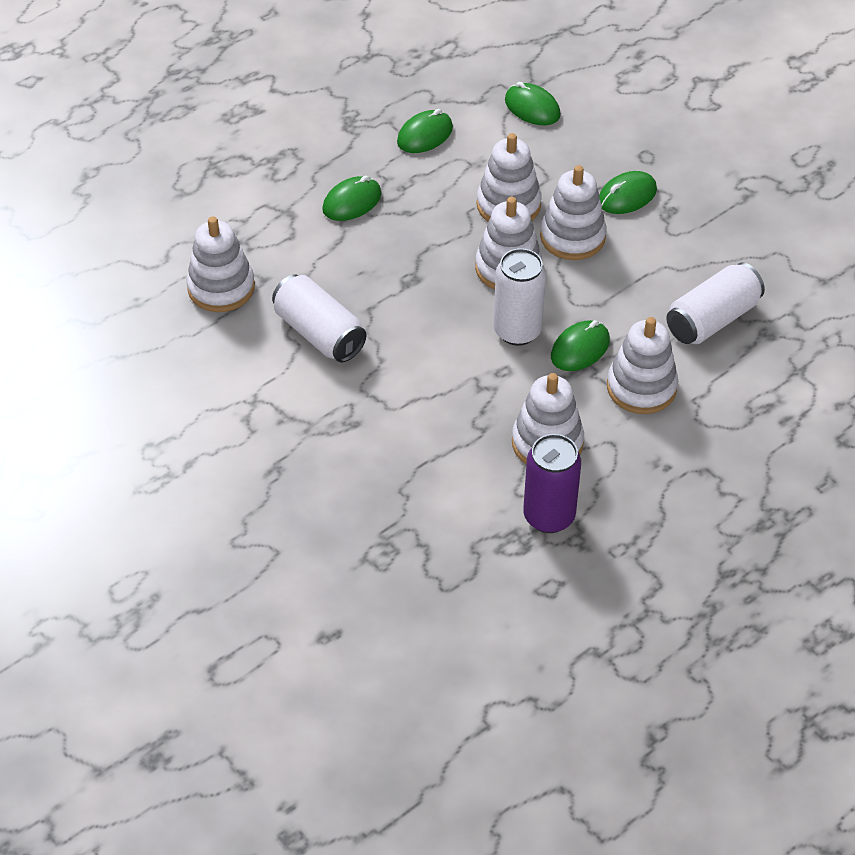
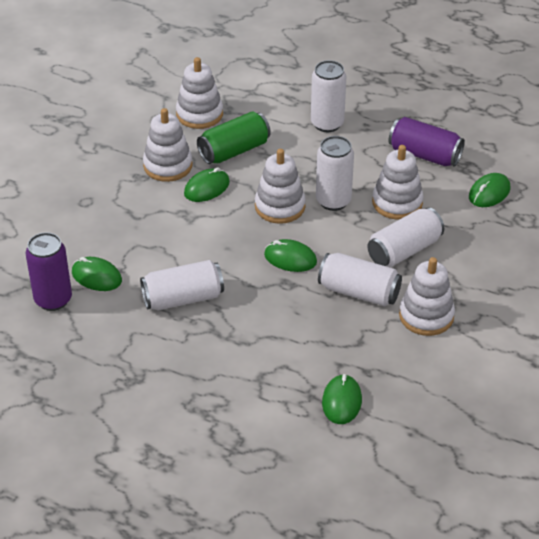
green can: 0 -> 1
purple can: 1 -> 2
white can: 3 -> 5
white stacking toy: 6 -> 5

